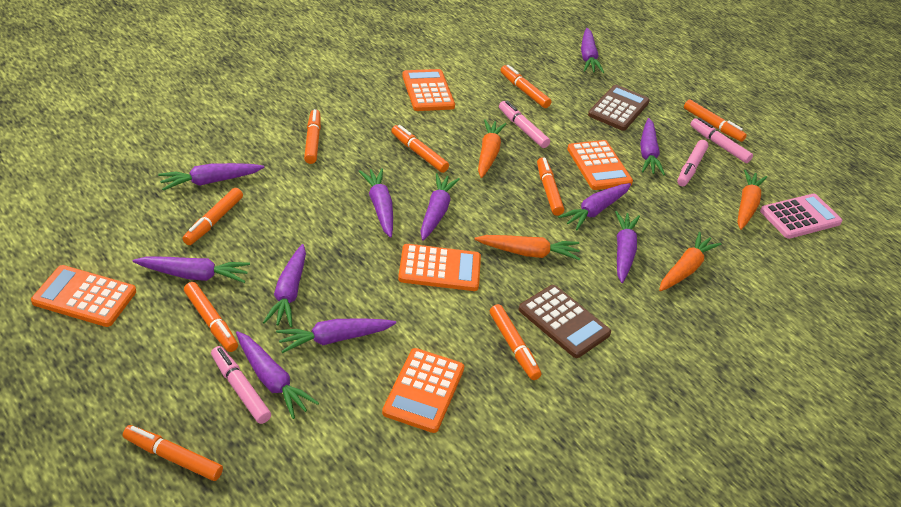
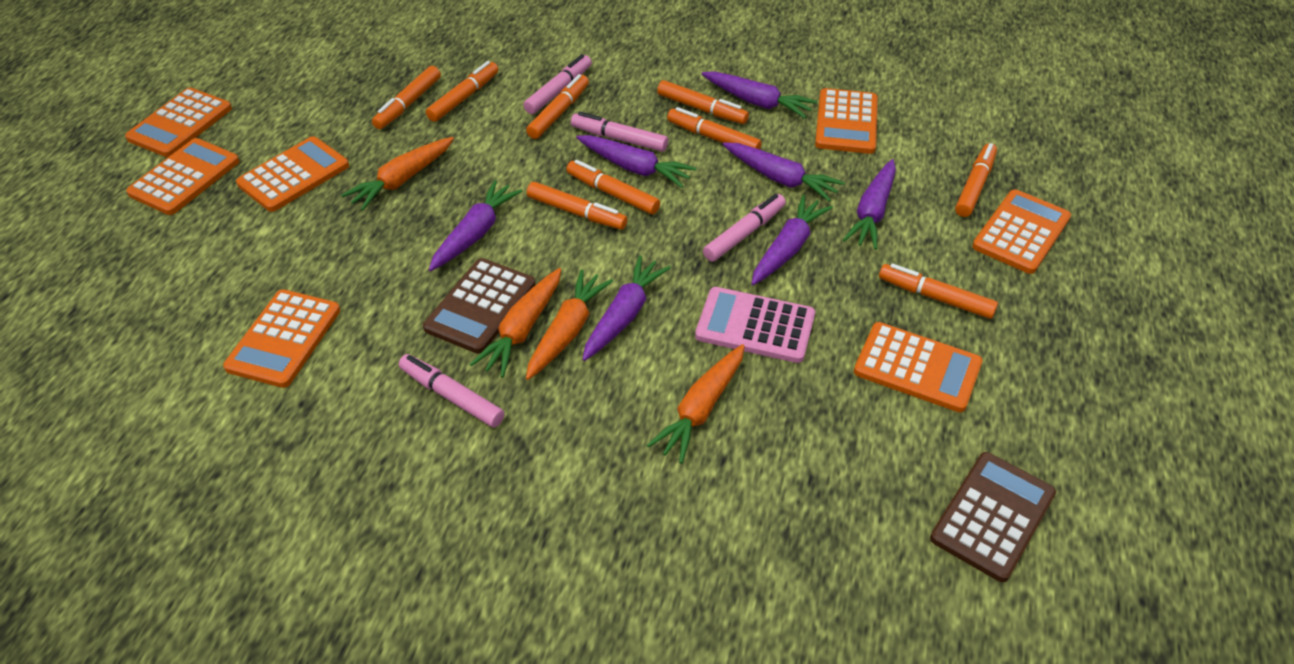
orange calculator: 5 -> 7
purple carrot: 11 -> 7

